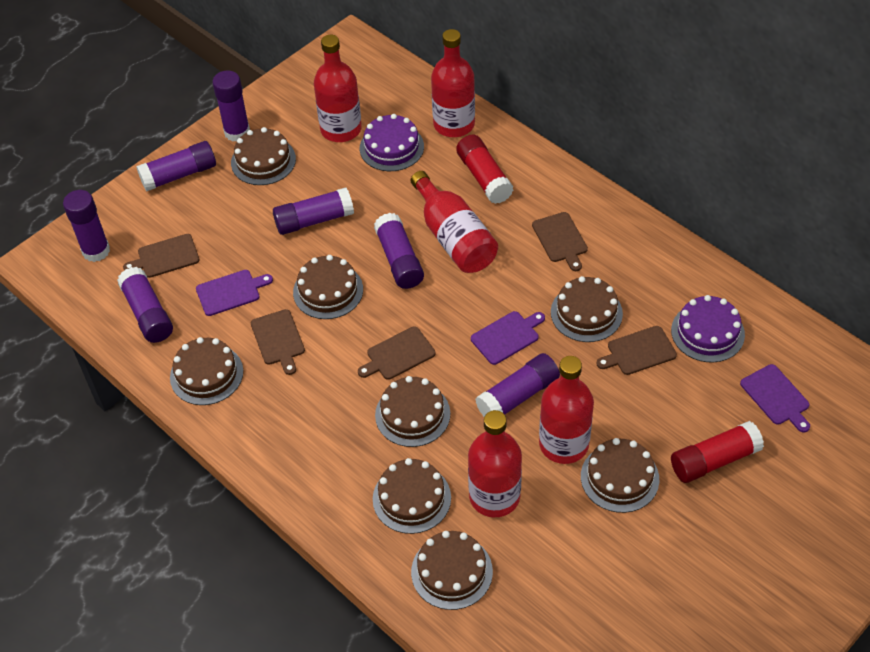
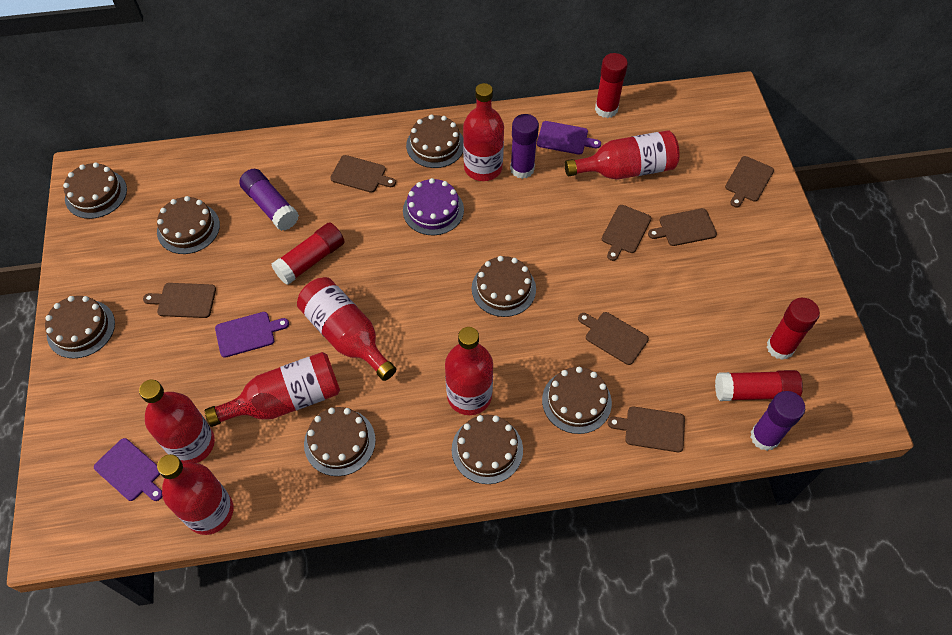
brown cutting board: 5 -> 7
purple cake: 2 -> 1
purple glue stick: 7 -> 3
red bottle: 5 -> 7
red glue stick: 2 -> 4

